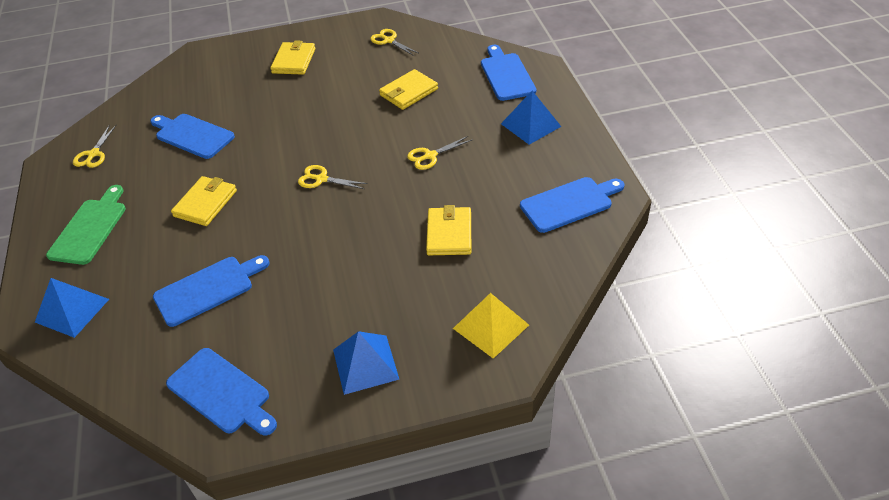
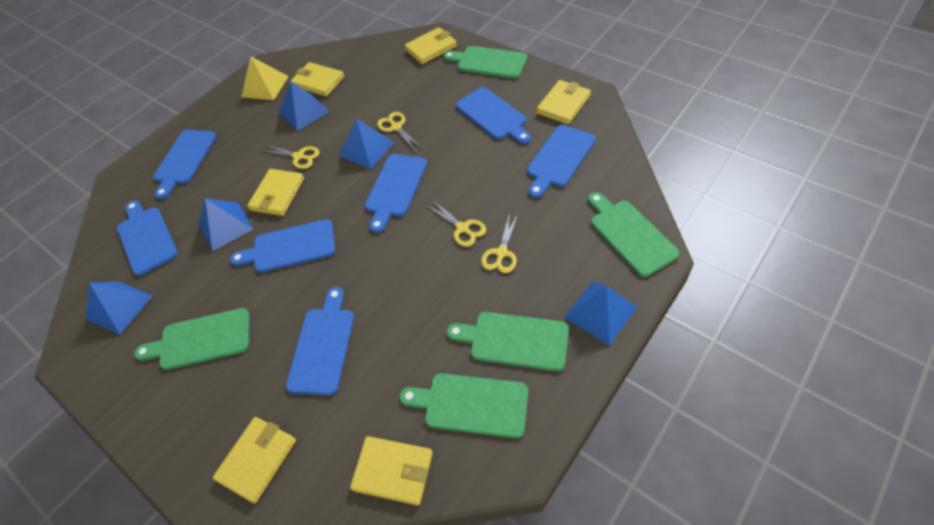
blue cutting board: 5 -> 7
blue pyramid: 3 -> 5
green cutting board: 1 -> 5
yellow wallet: 4 -> 6

